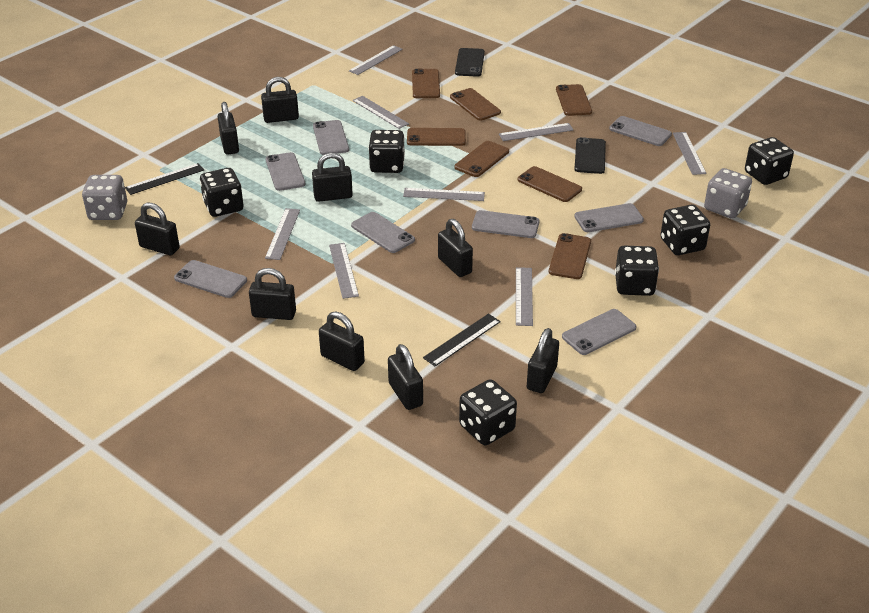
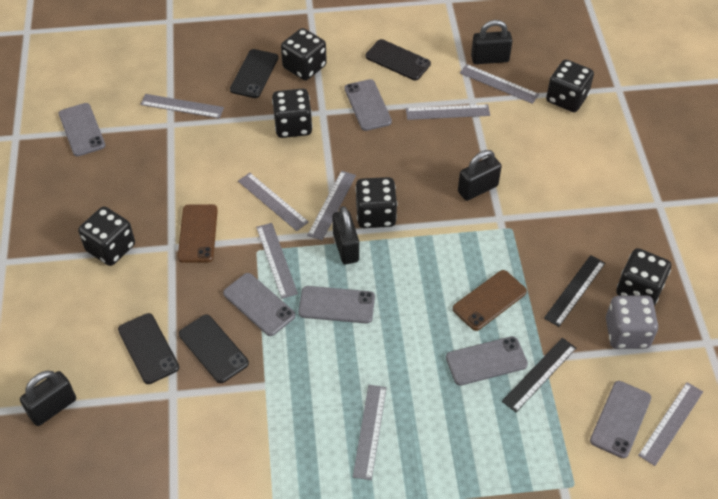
black padlock: 9 -> 4
black phone: 2 -> 4
brown phone: 7 -> 2
grey dice: 2 -> 1
grey phone: 8 -> 6

